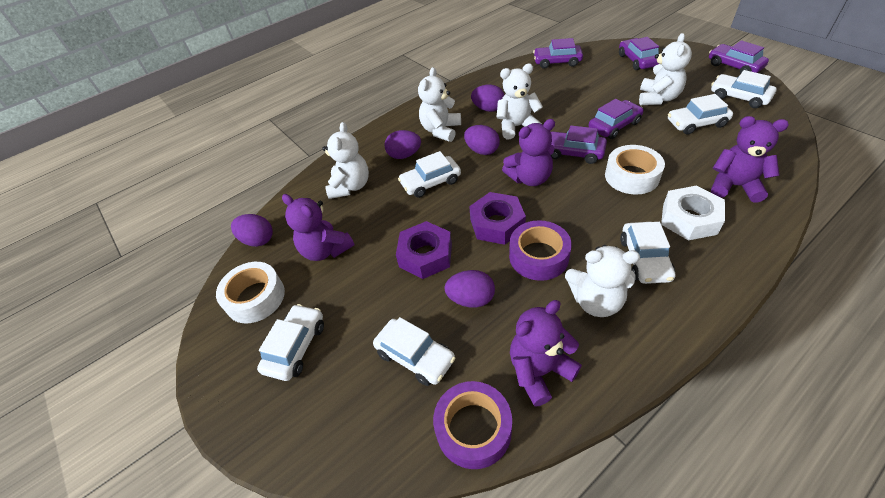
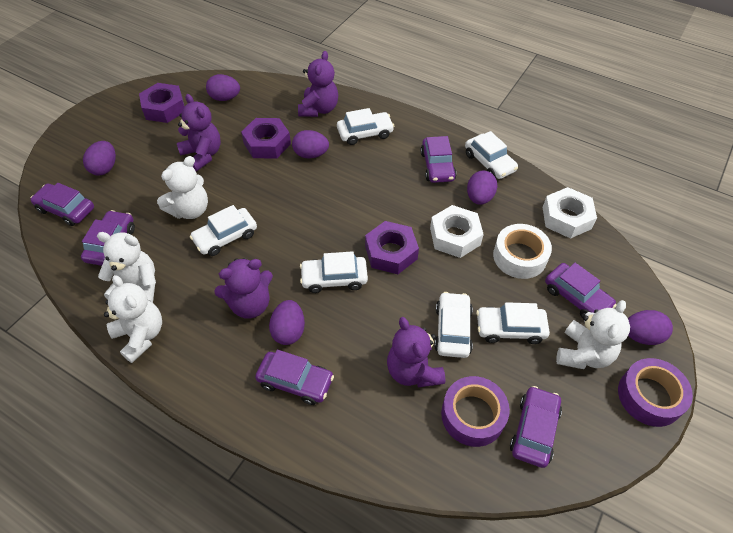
purple car: 5 -> 6
purple egg: 5 -> 6
purple nut: 2 -> 3
white nut: 1 -> 2
white tape: 2 -> 1
white teddy bear: 5 -> 4

